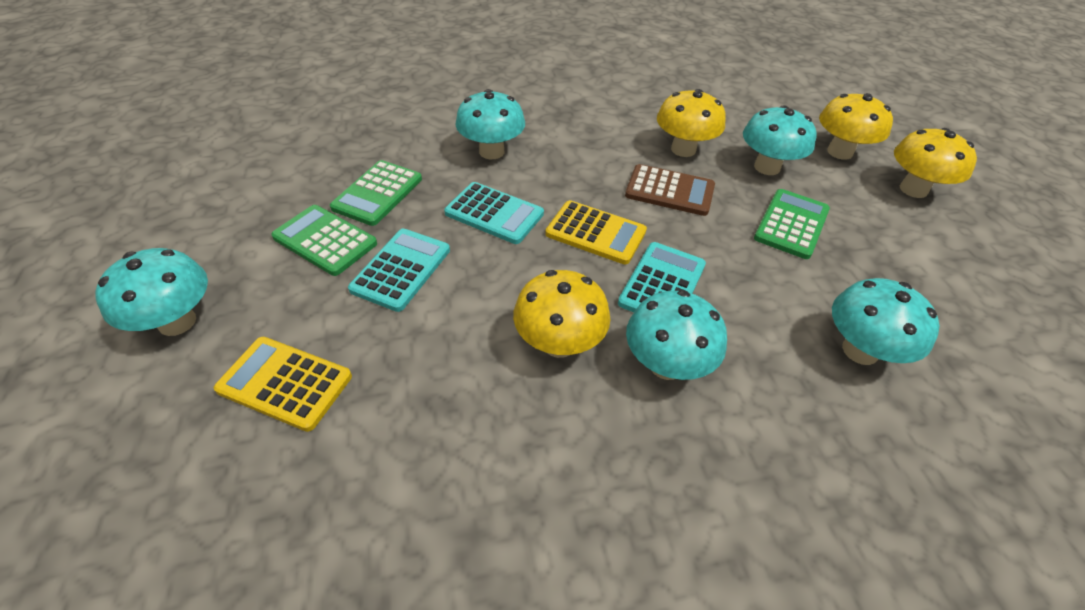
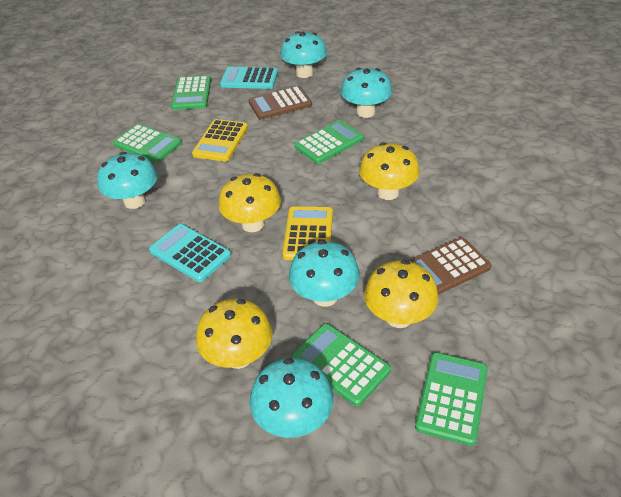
brown calculator: 1 -> 2
green calculator: 3 -> 5
turquoise calculator: 3 -> 2

